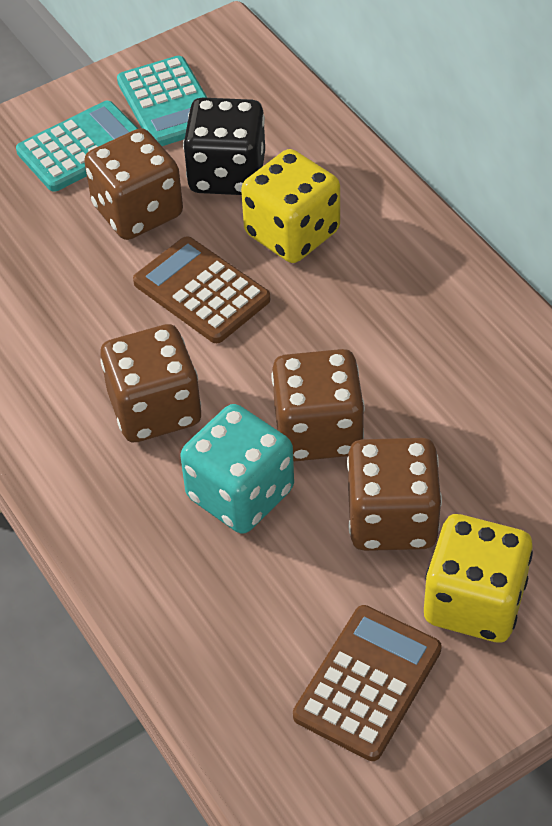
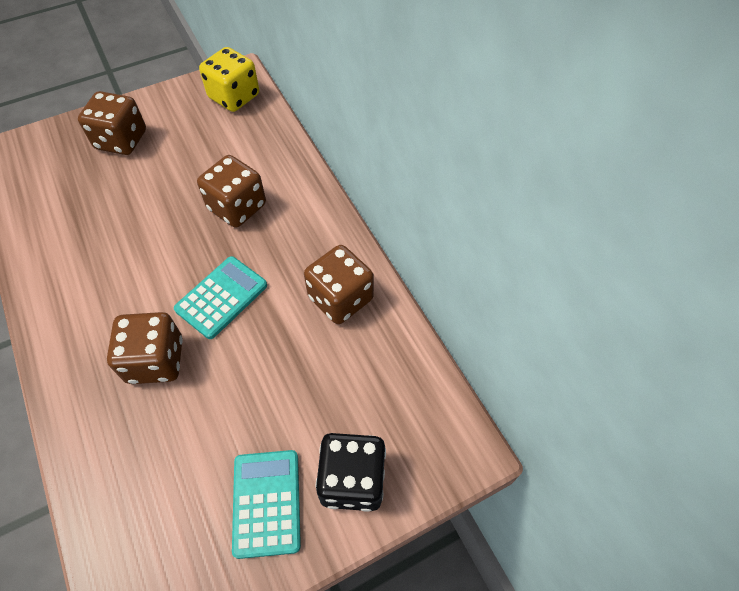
brown calculator: 2 -> 0
turquoise dice: 1 -> 0
yellow dice: 2 -> 1

